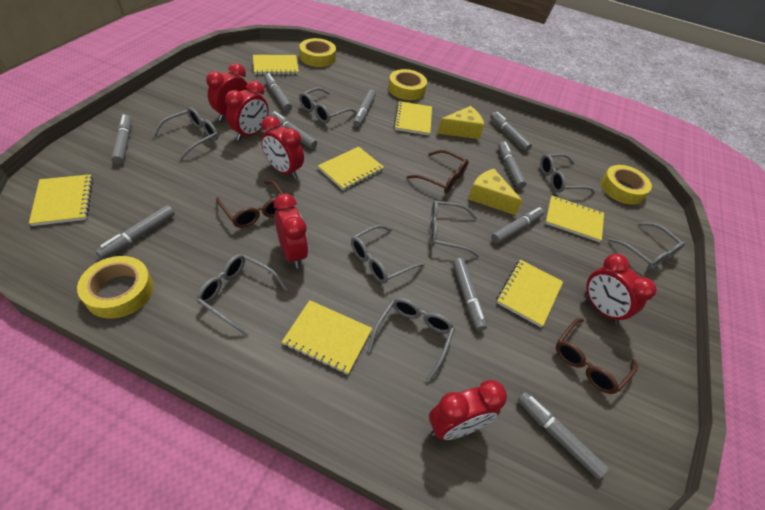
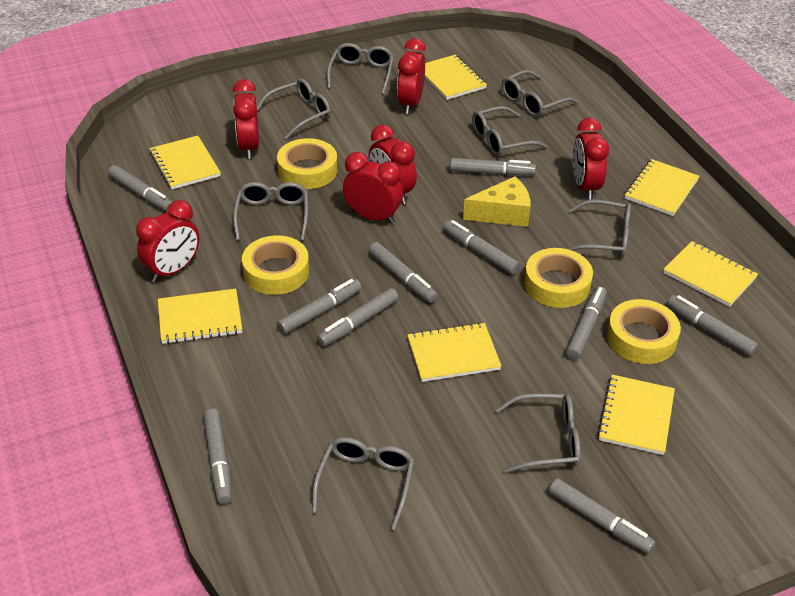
brown glasses: 3 -> 0
yellow cheese: 2 -> 1

